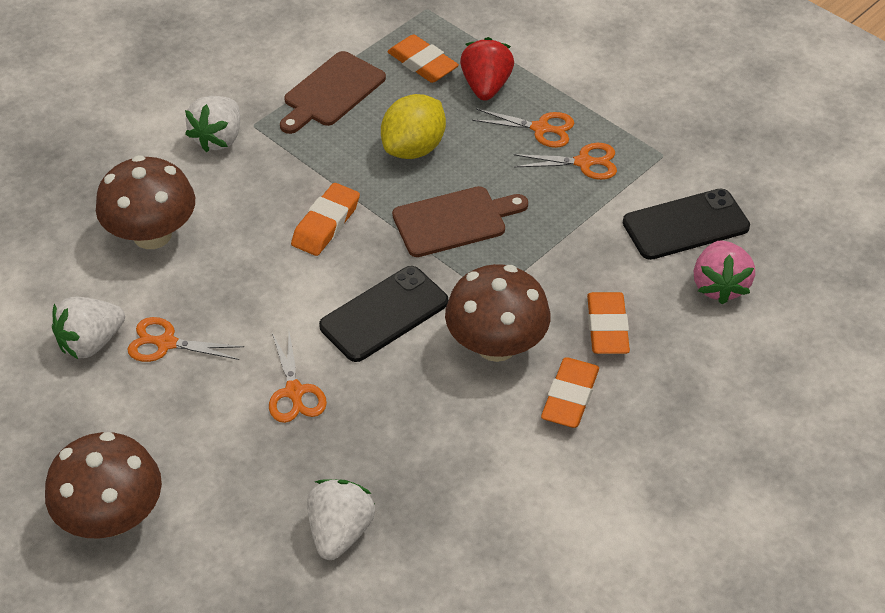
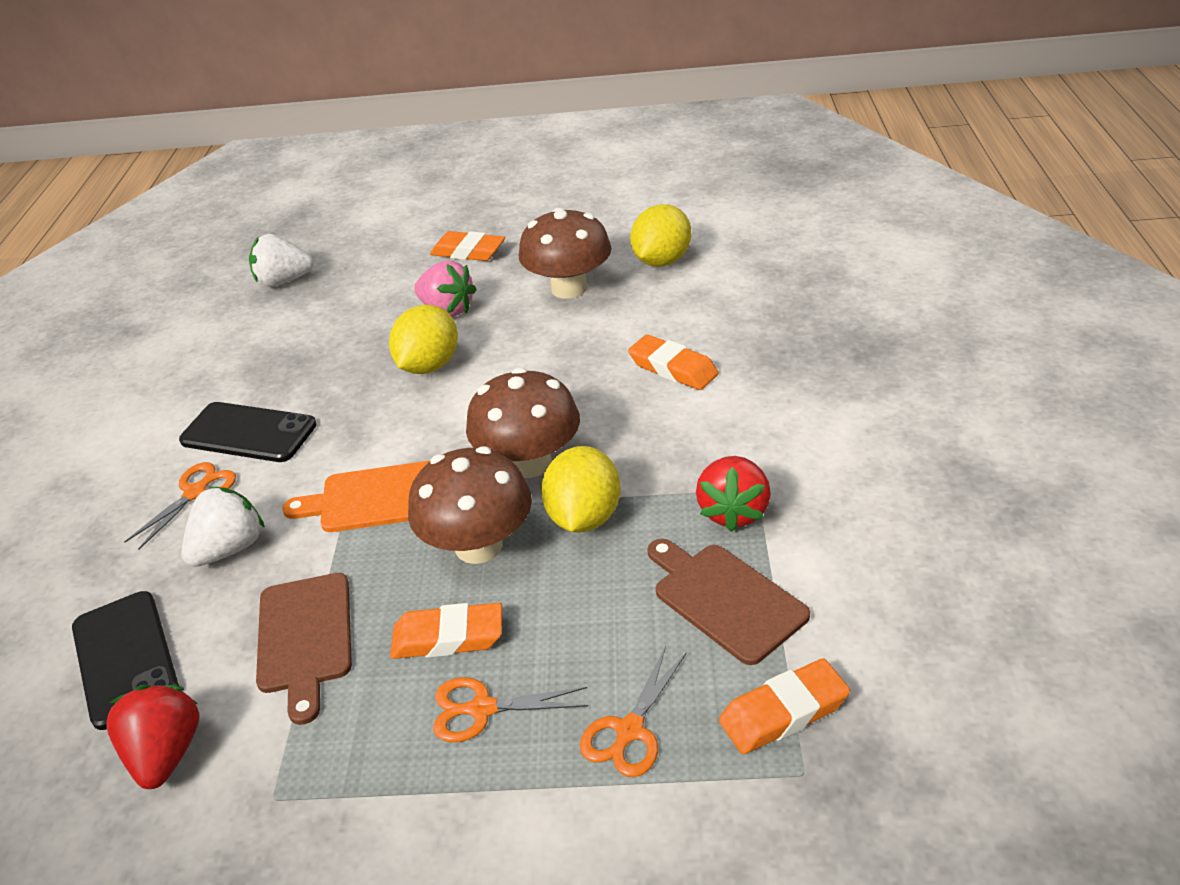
orange cutting board: 0 -> 1
orange scissors: 4 -> 3
red strawberry: 1 -> 2
white strawberry: 3 -> 2
yellow lemon: 1 -> 3

